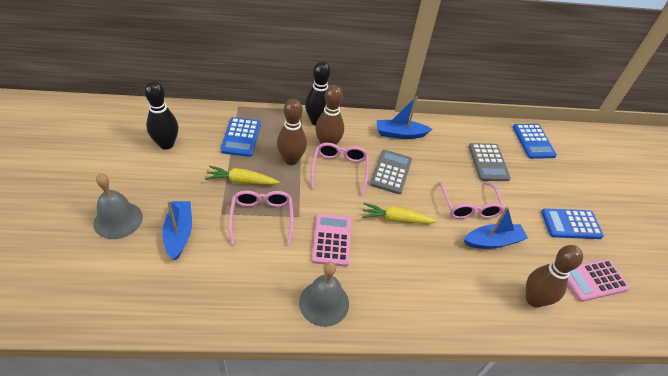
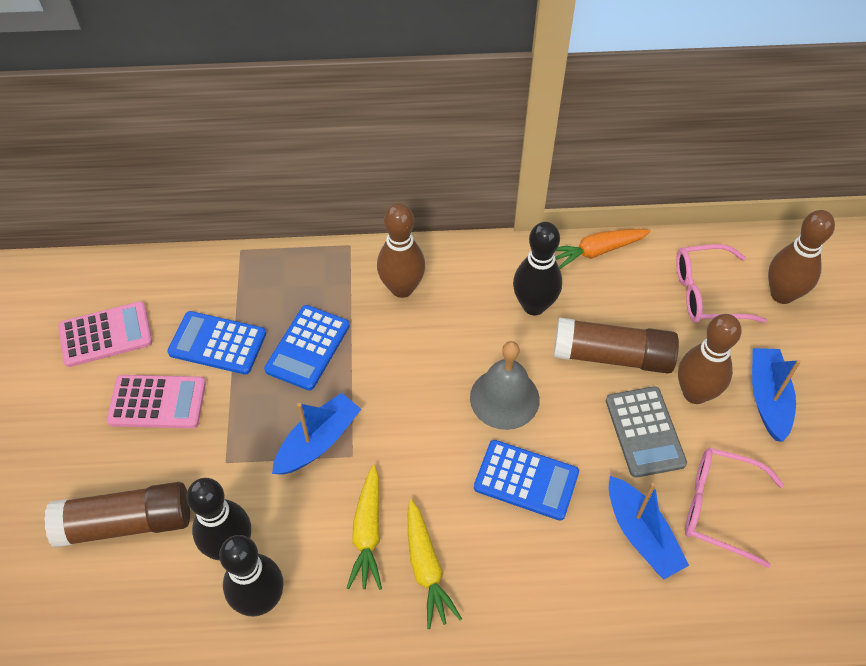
black bowling pin: 2 -> 3
brown glue stick: 0 -> 2
grey bell: 2 -> 1
grey calculator: 2 -> 1
orange carrot: 0 -> 1
pink glasses: 3 -> 2

